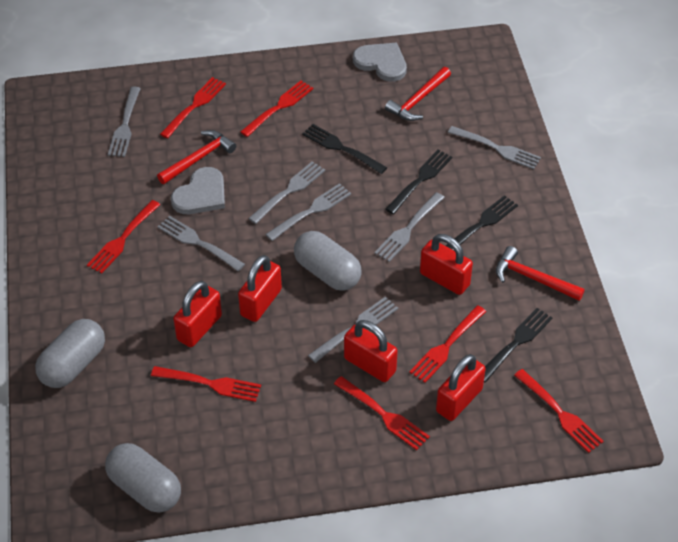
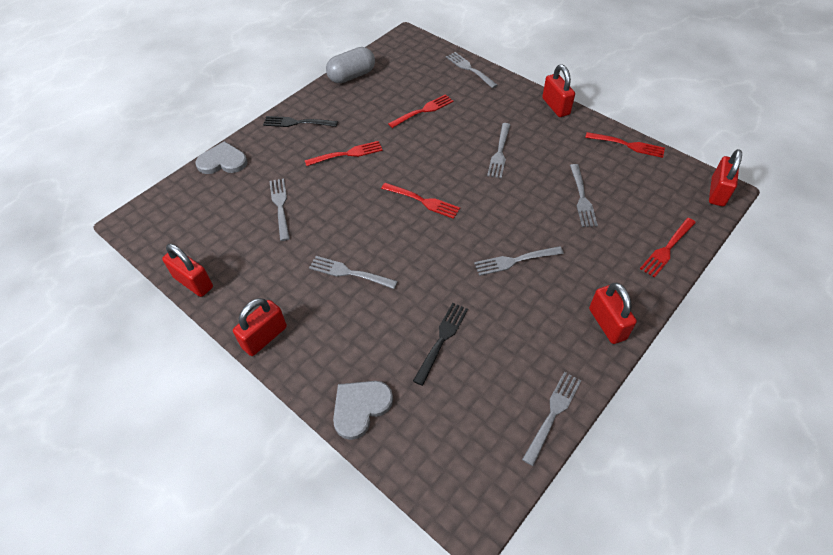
black fork: 4 -> 2
grey capsule: 3 -> 1
red fork: 7 -> 5
red hammer: 3 -> 0

